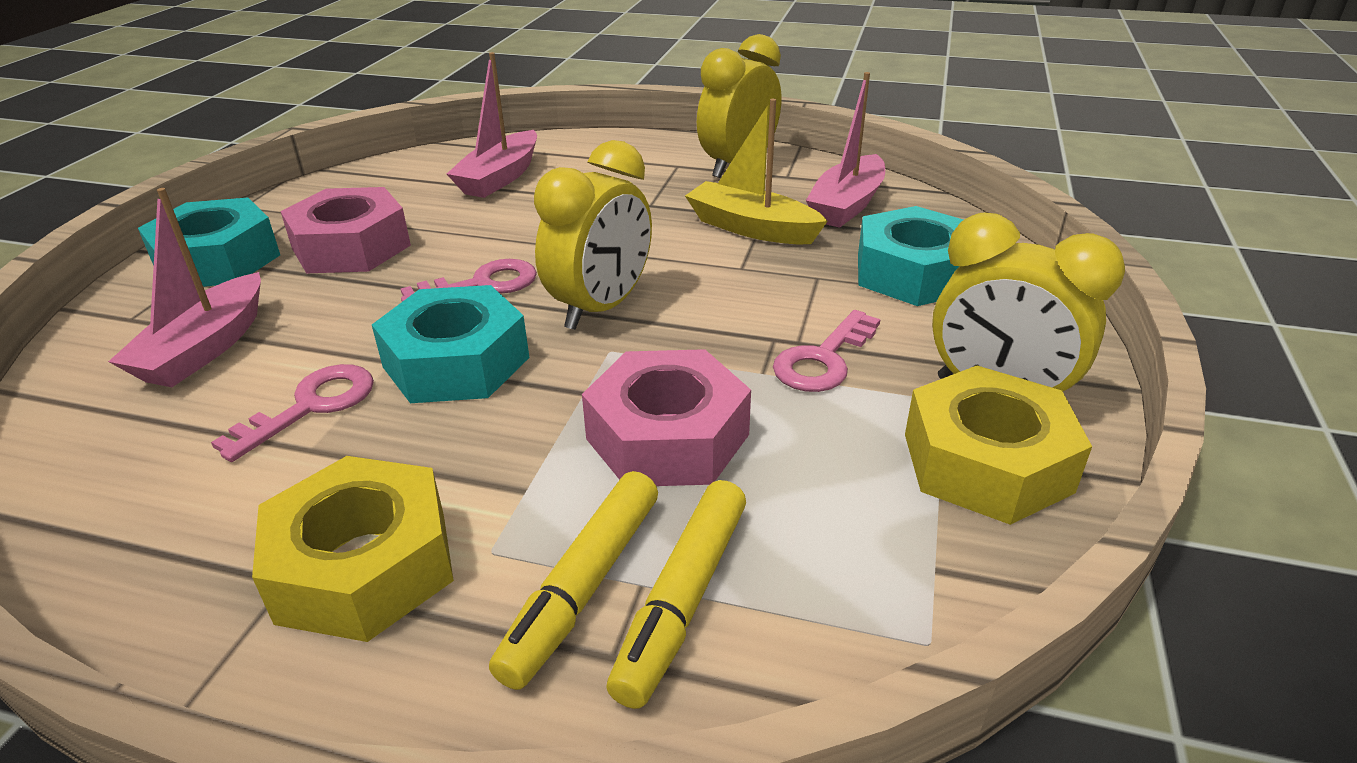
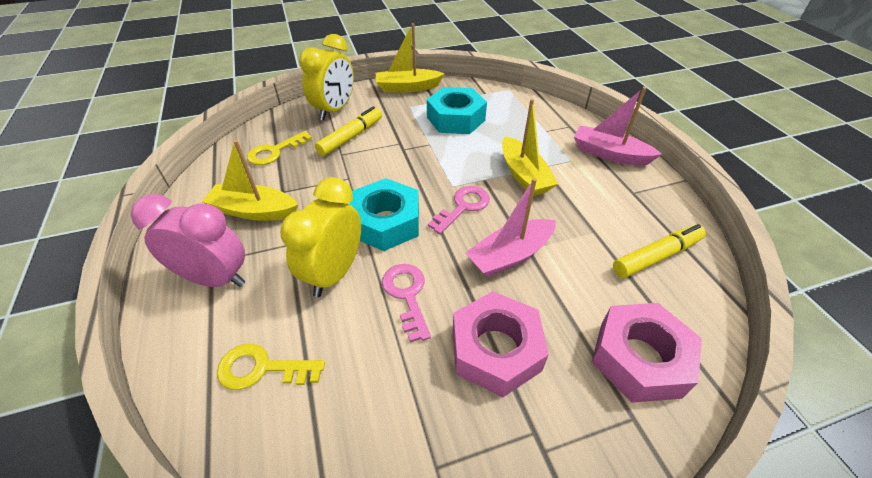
pink boat: 3 -> 2
pink clock: 0 -> 1
pink key: 3 -> 2
turquoise nut: 3 -> 2
yellow boat: 1 -> 3
yellow clock: 3 -> 2
yellow key: 0 -> 2
yellow nut: 2 -> 0

